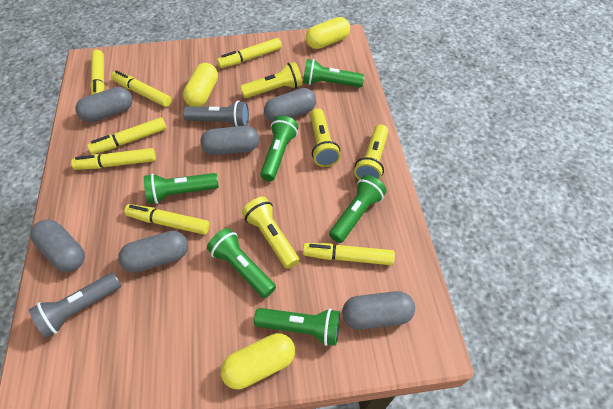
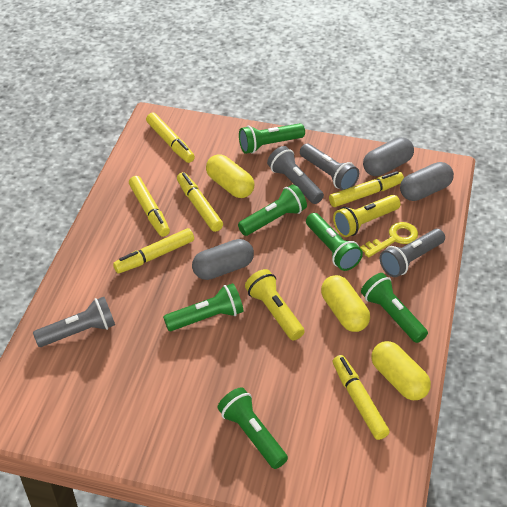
grey capsule: 6 -> 3
grey flashlight: 2 -> 4
yellow flashlight: 4 -> 2
yellow key: 0 -> 1
yellow marker: 7 -> 6

